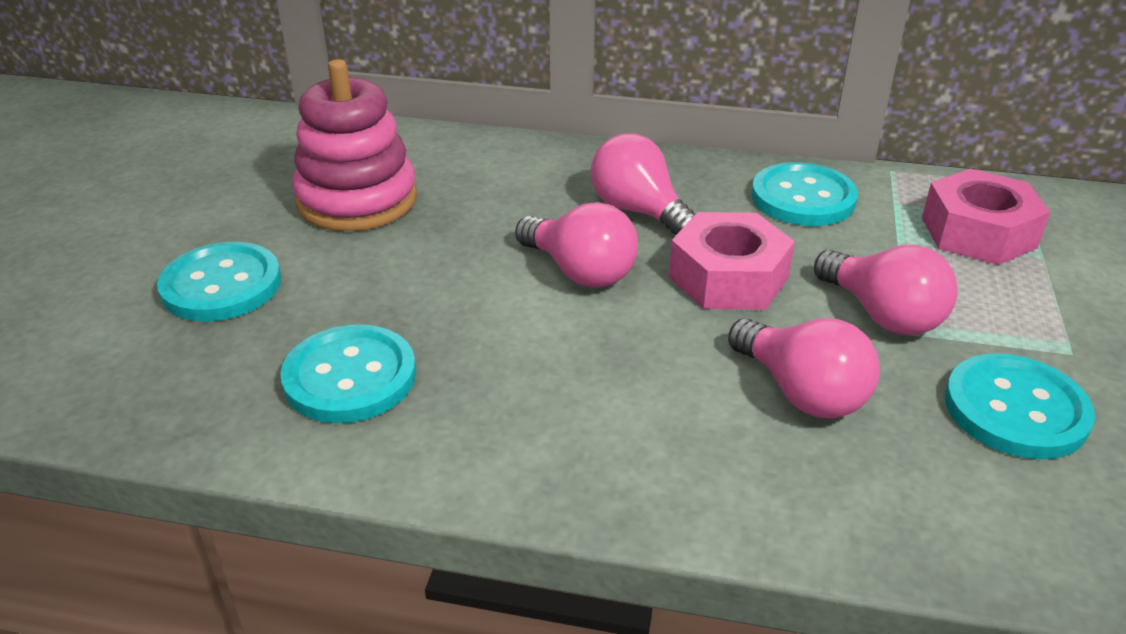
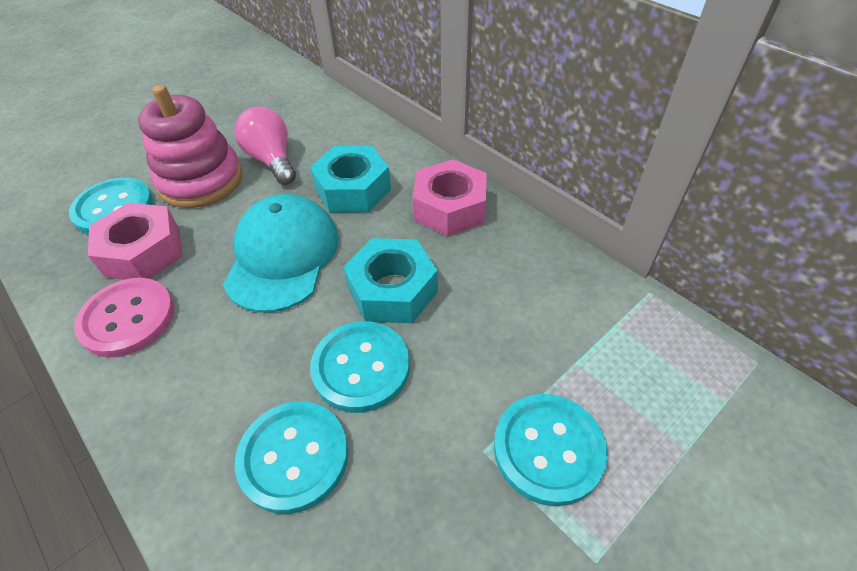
pink button: 0 -> 1
pink light bulb: 4 -> 1
turquoise cap: 0 -> 1
turquoise nut: 0 -> 2

